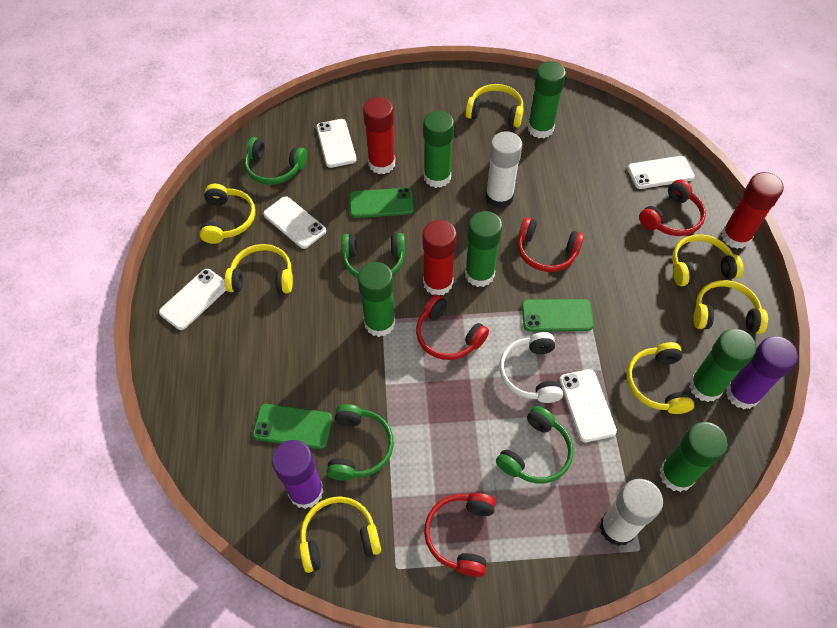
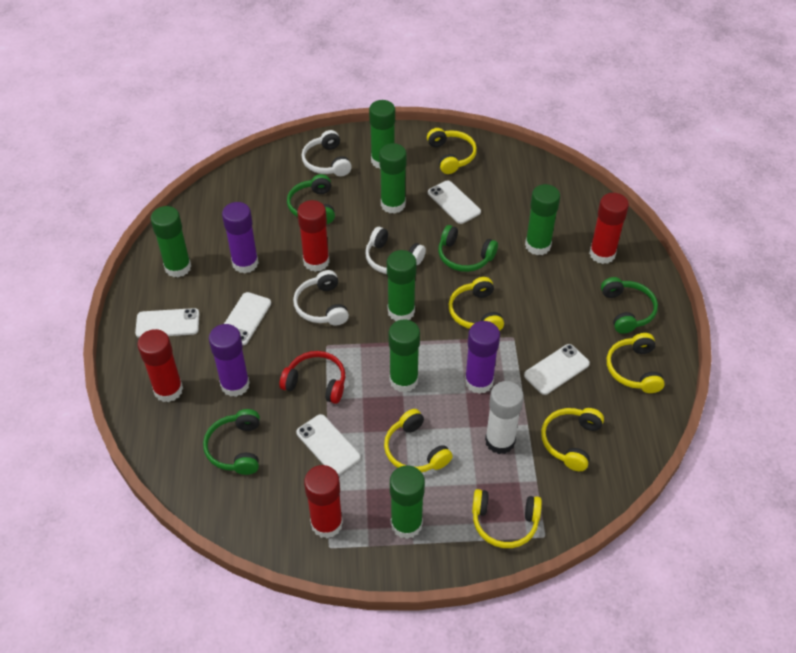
green glue stick: 6 -> 7
green phone: 3 -> 0
purple glue stick: 2 -> 3
red glue stick: 3 -> 4
red headphones: 4 -> 1
white glue stick: 2 -> 1
white headphones: 1 -> 3
yellow headphones: 7 -> 6

